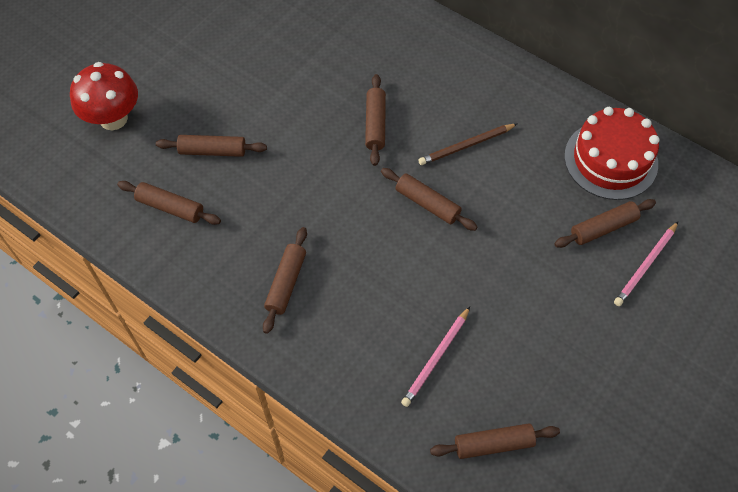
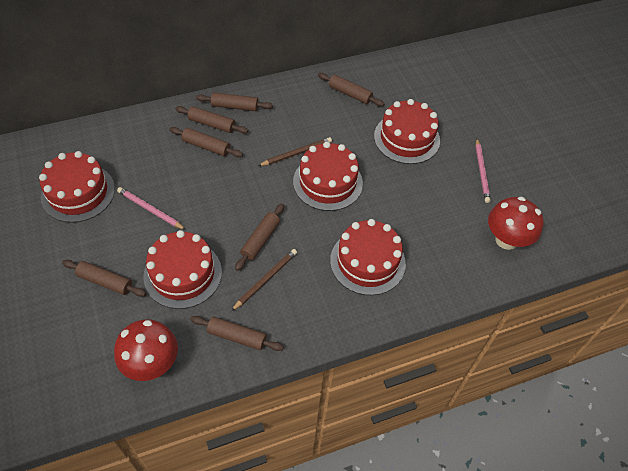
brown pencil: 1 -> 2
red cake: 1 -> 5
red mushroom: 1 -> 2

